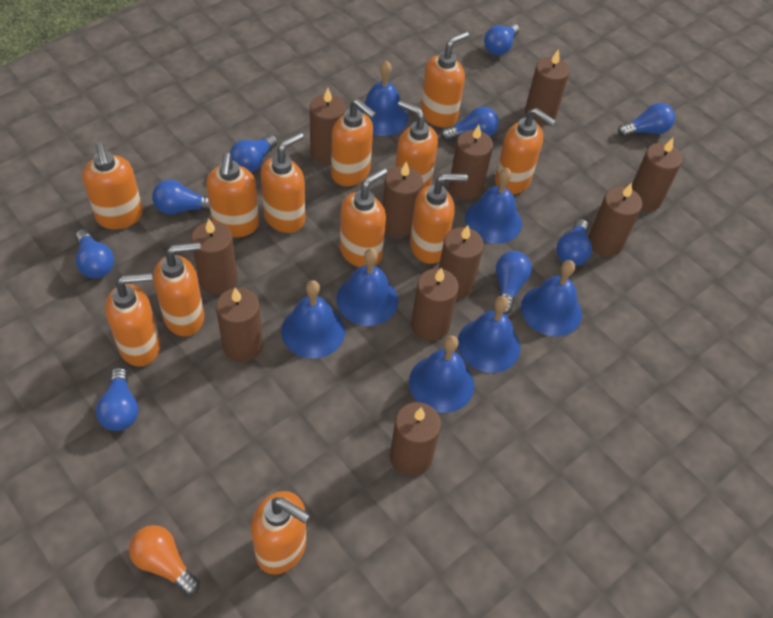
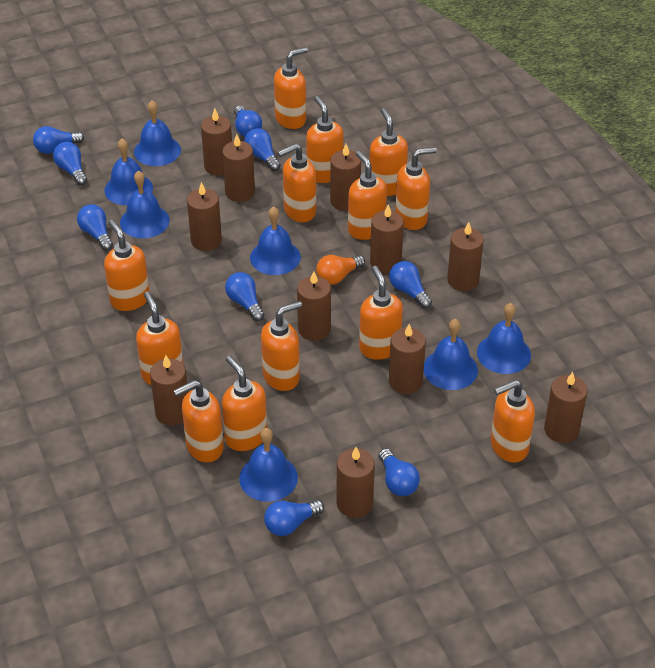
orange soap dispenser: 12 -> 13

